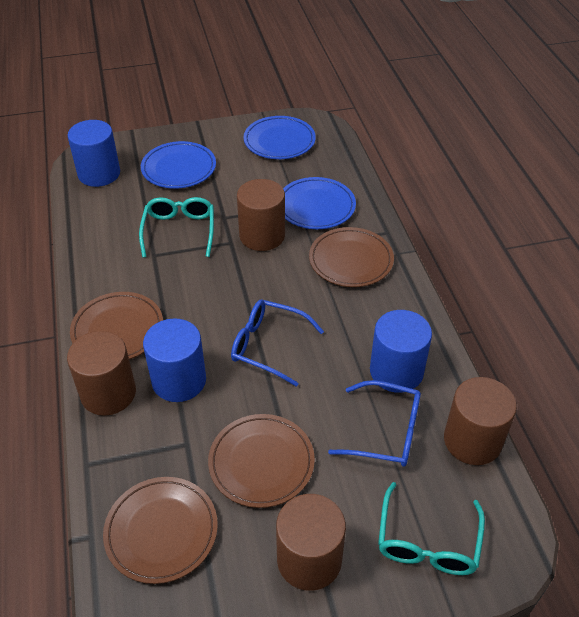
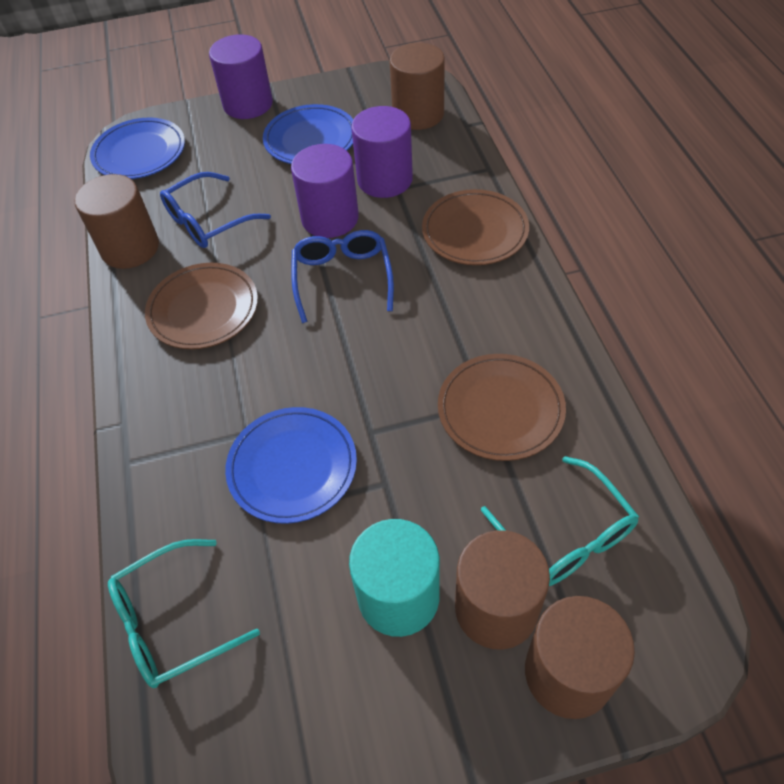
blue cylinder: 3 -> 0
brown plate: 4 -> 3
purple cylinder: 0 -> 3
turquoise cylinder: 0 -> 1

